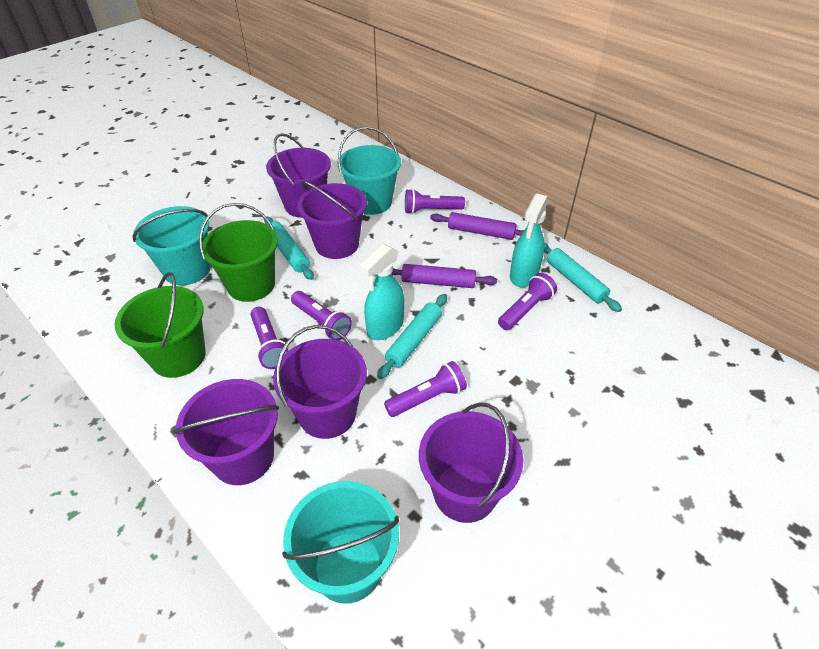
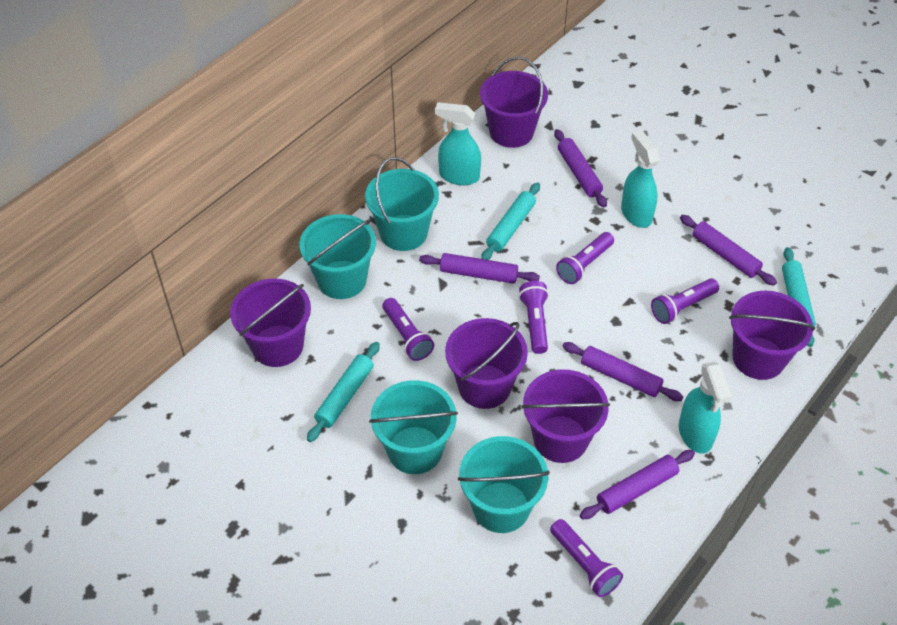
green bucket: 2 -> 0
purple rolling pin: 2 -> 5
turquoise bucket: 3 -> 4
turquoise spray bottle: 2 -> 3

